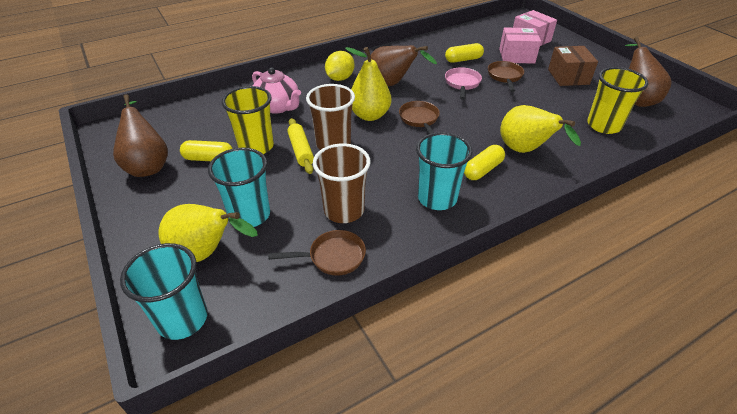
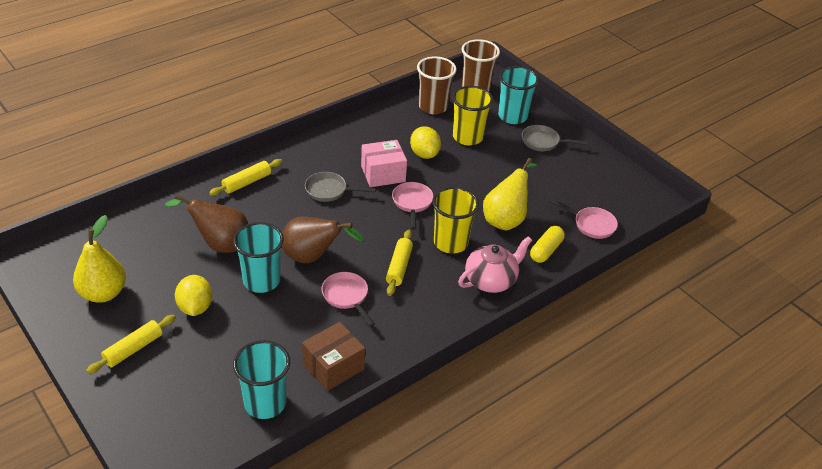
brown pan: 3 -> 0
brown pear: 3 -> 2
grey pan: 0 -> 2
pink box: 2 -> 1
pink pan: 1 -> 3
yellow capsule: 3 -> 1
yellow lemon: 1 -> 2
yellow pear: 3 -> 2
yellow rolling pin: 1 -> 3

